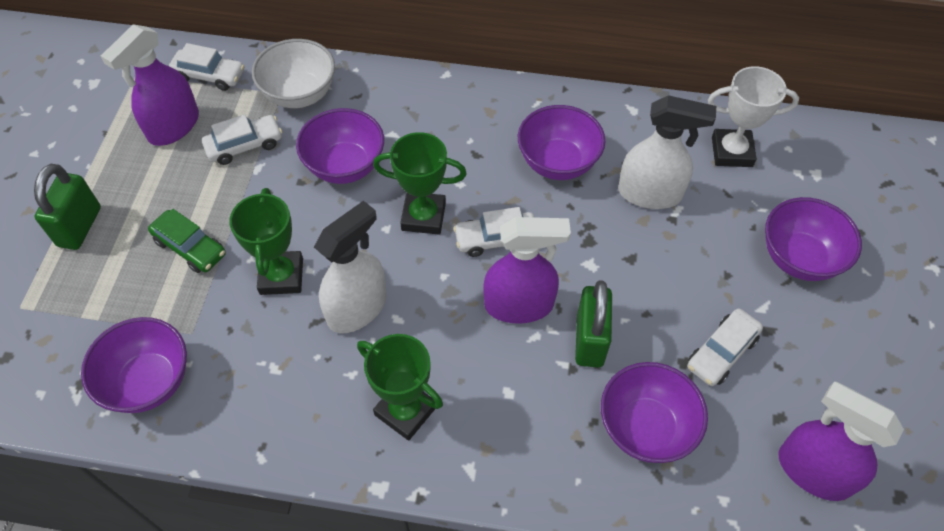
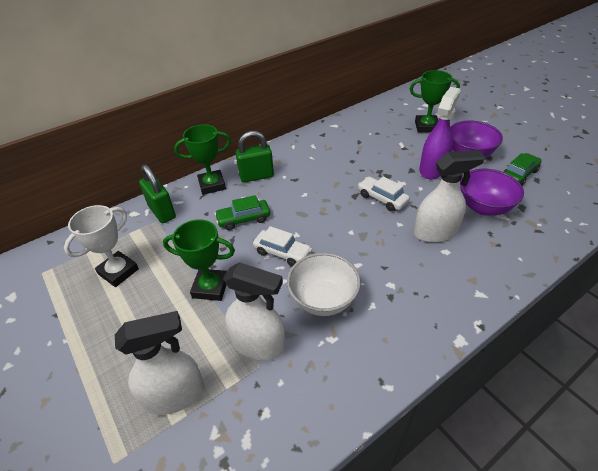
green car: 1 -> 2
purple bowl: 5 -> 2
purple spray bottle: 3 -> 1
white car: 4 -> 2
white spray bottle: 2 -> 3

